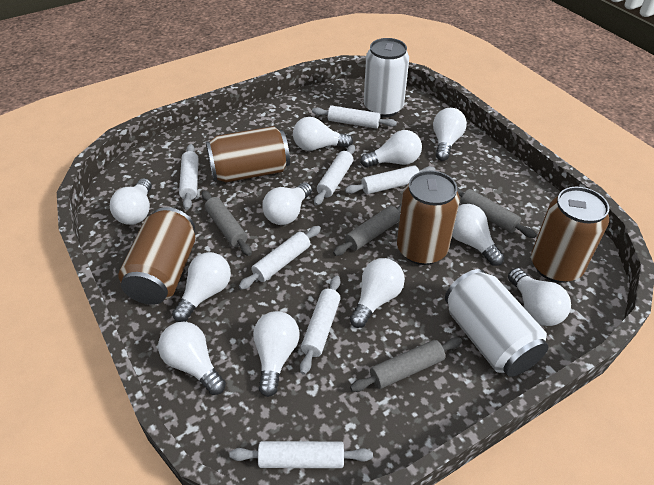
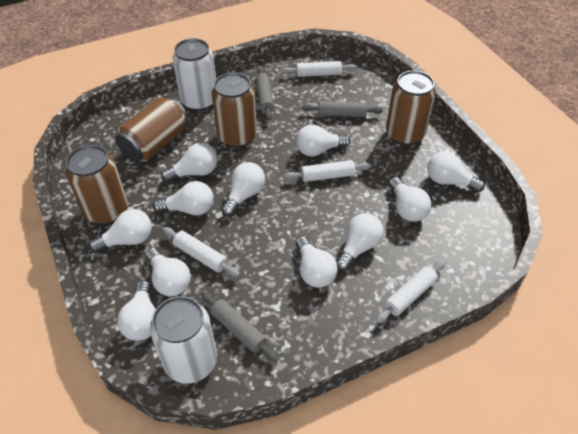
grey rolling pin: 4 -> 3
white rolling pin: 7 -> 4

